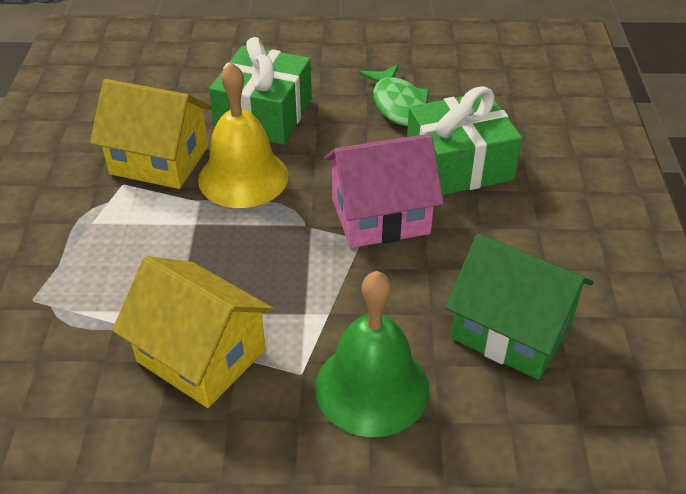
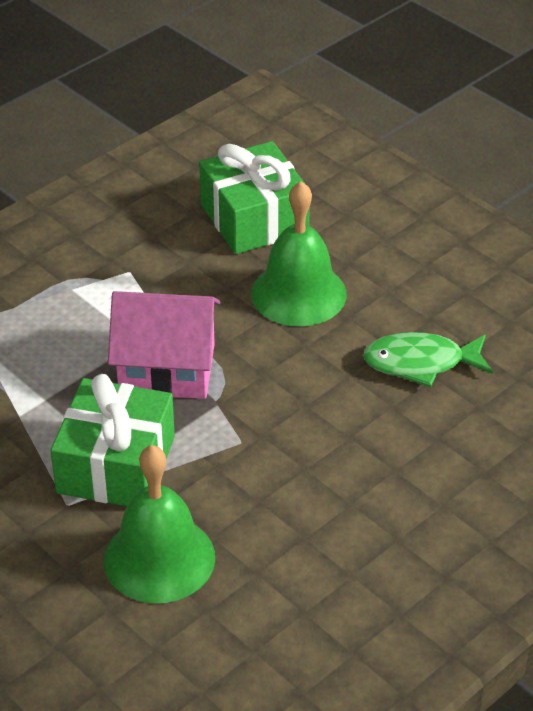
green bell: 1 -> 2
green house: 1 -> 0
yellow bell: 1 -> 0
yellow house: 2 -> 0

